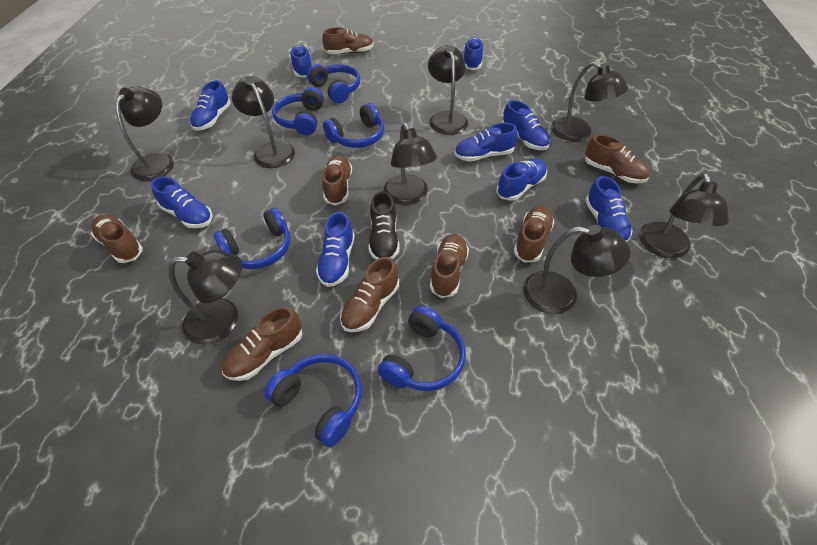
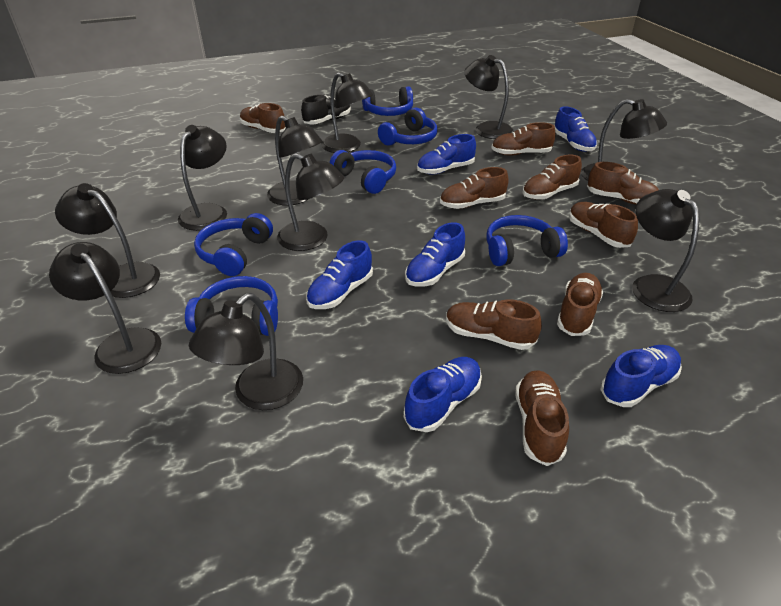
black lamp: 8 -> 10
blue shoe: 9 -> 6
brown shoe: 8 -> 9

